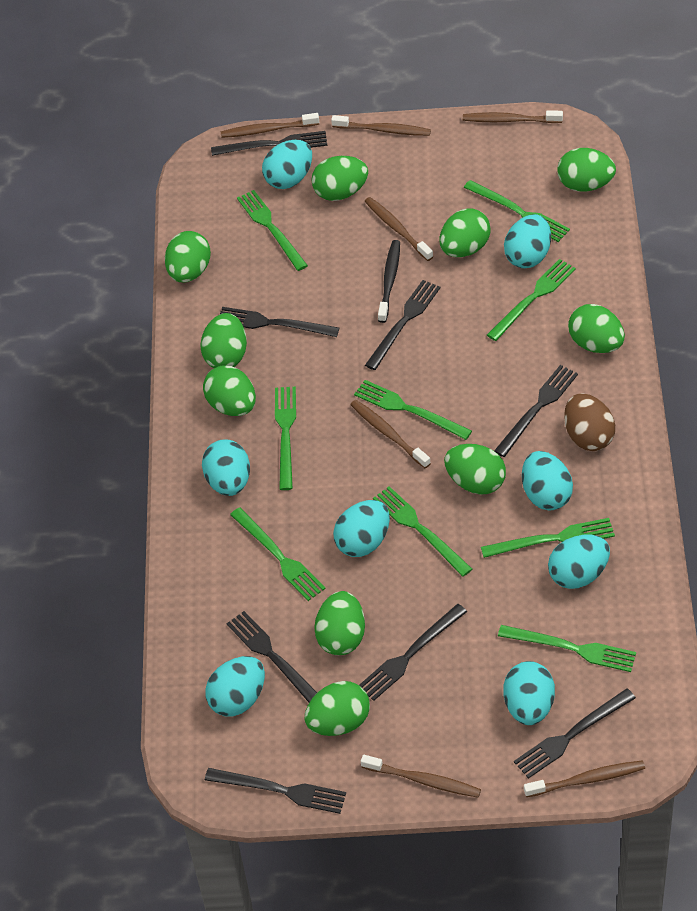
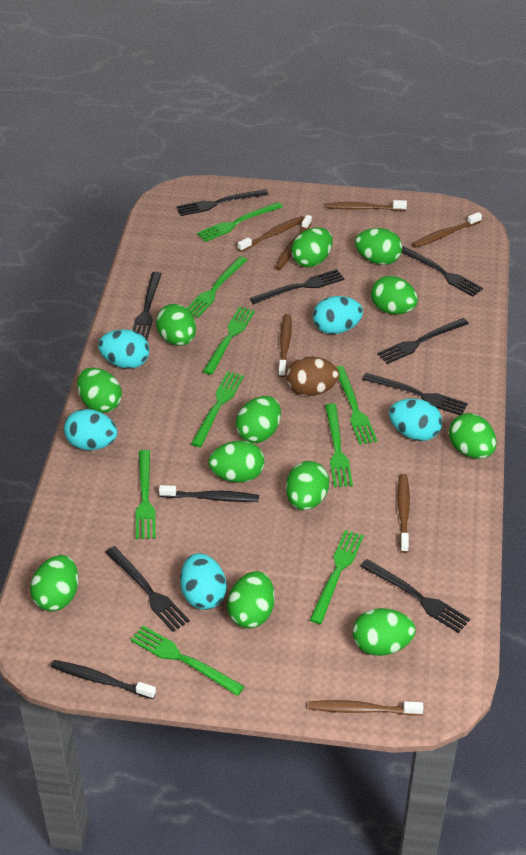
black toothbrush: 1 -> 2
green egg: 10 -> 12
turquoise egg: 8 -> 5

